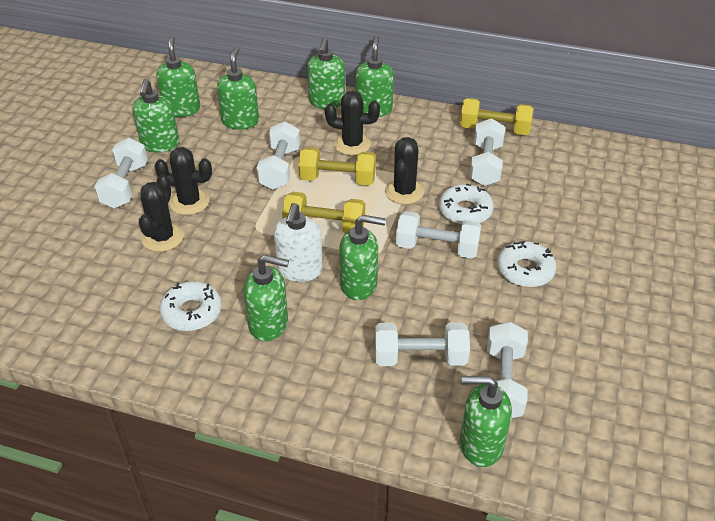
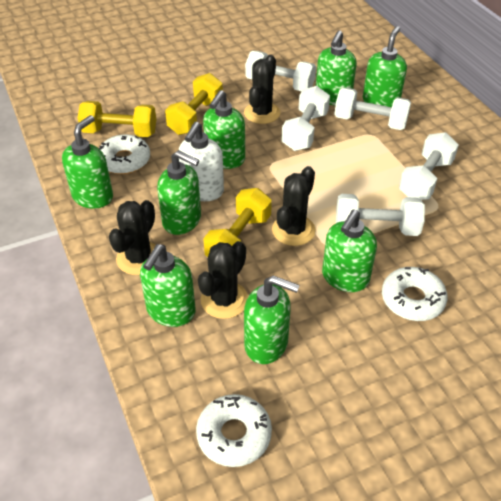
white dumbbell: 6 -> 5

